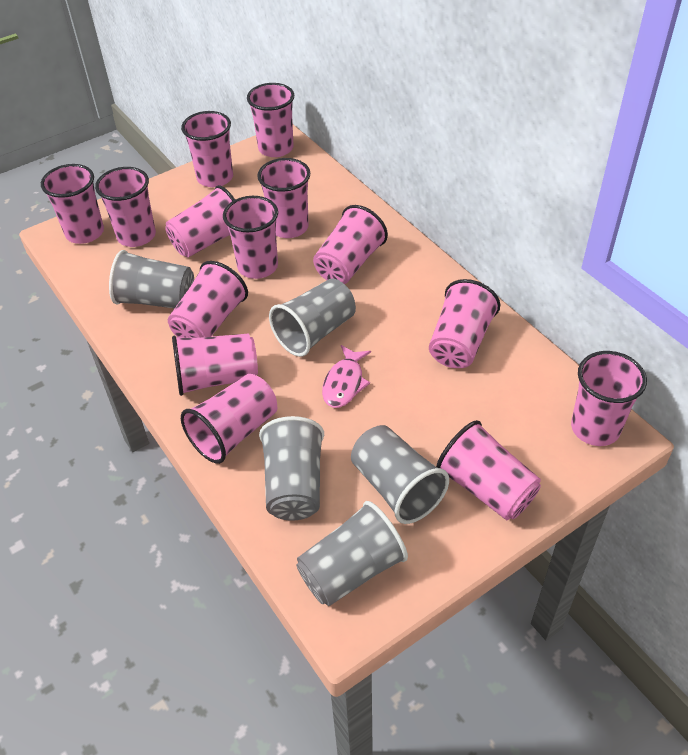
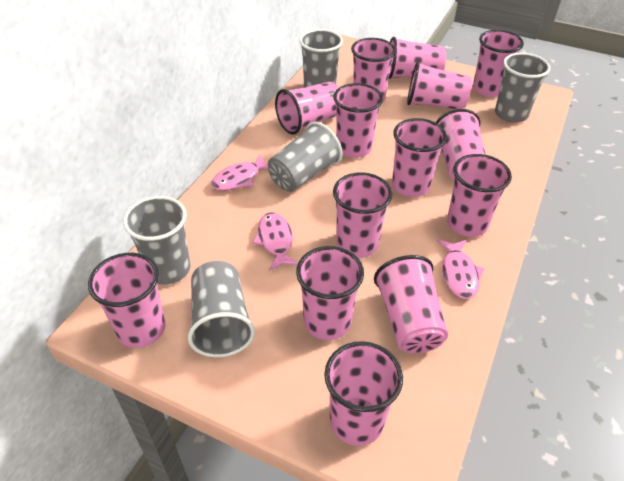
pink fish: 1 -> 3

